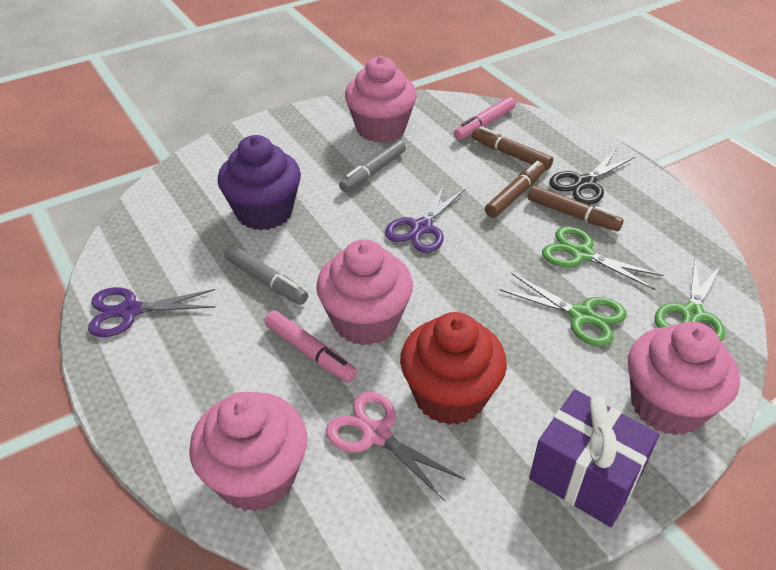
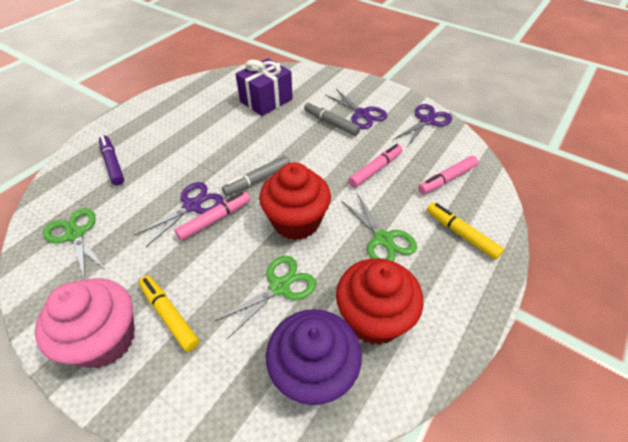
black scissors: 1 -> 0
brown marker: 3 -> 0
pink cupcake: 4 -> 1
pink marker: 2 -> 3
pink scissors: 1 -> 0
purple marker: 0 -> 1
purple scissors: 2 -> 3
red cupcake: 1 -> 2
yellow marker: 0 -> 2

